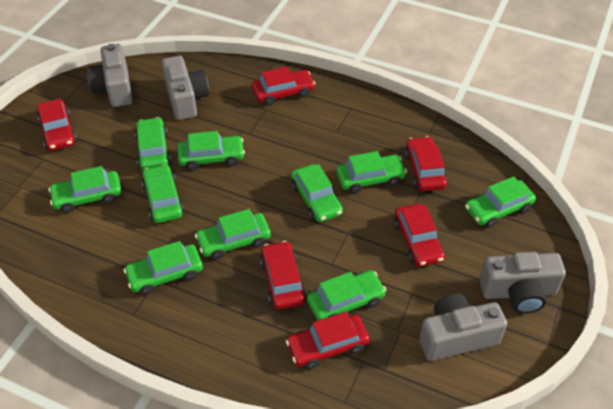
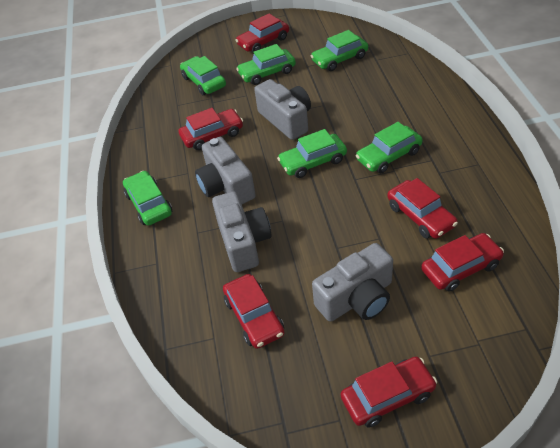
green car: 10 -> 6

